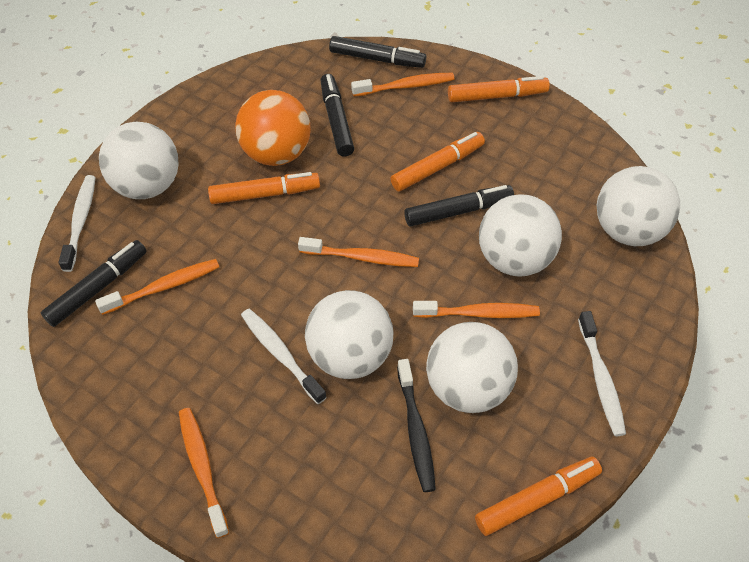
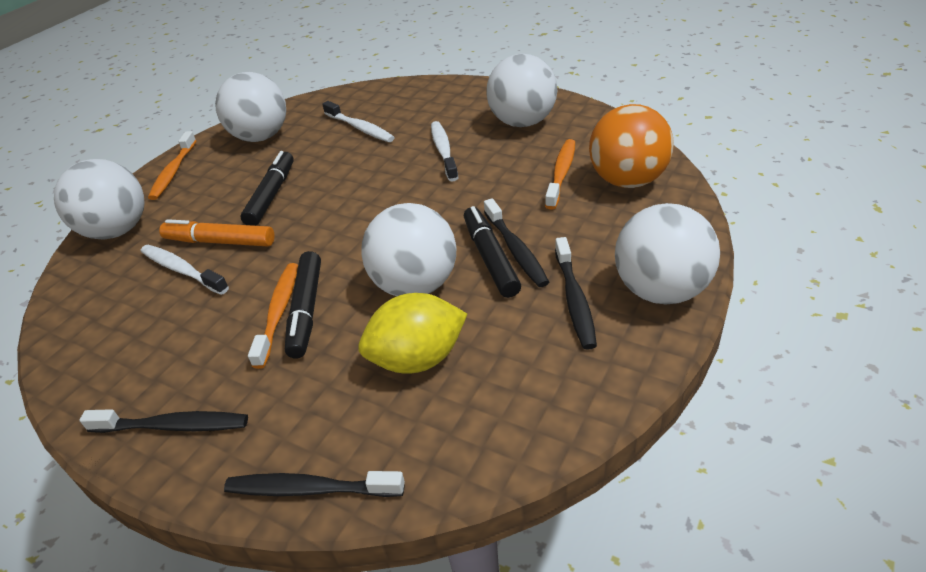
black marker: 4 -> 3
black toothbrush: 1 -> 4
orange marker: 4 -> 1
orange toothbrush: 5 -> 3
yellow lemon: 0 -> 1

